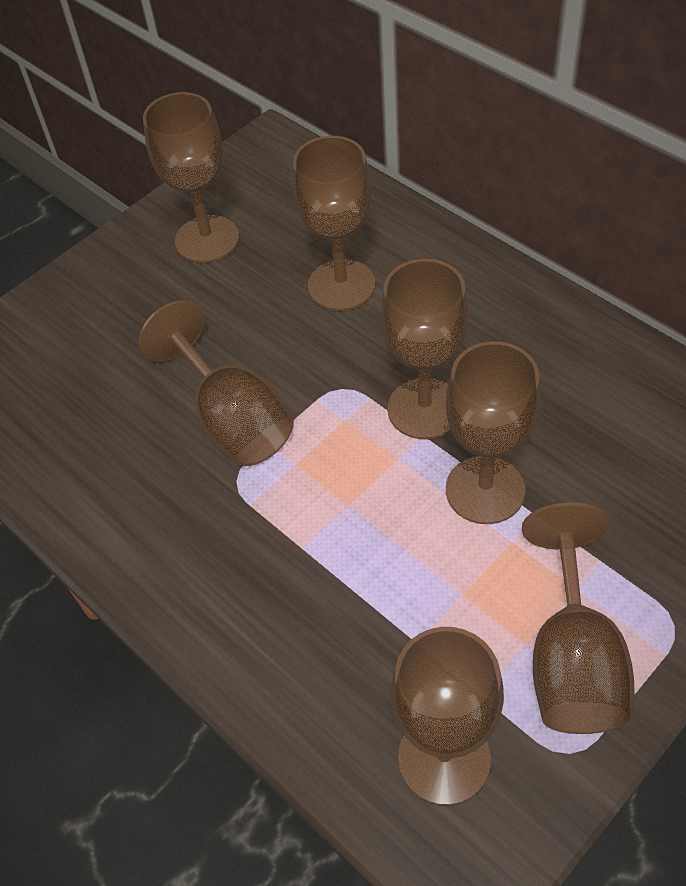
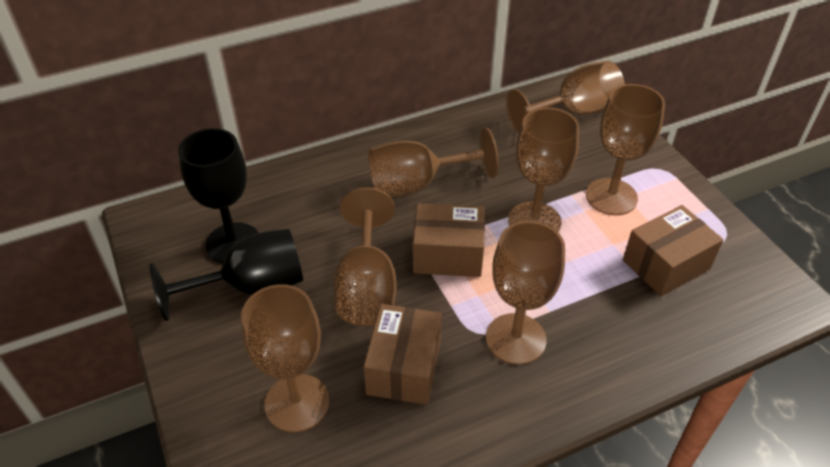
black goblet: 0 -> 2
brown box: 0 -> 3

